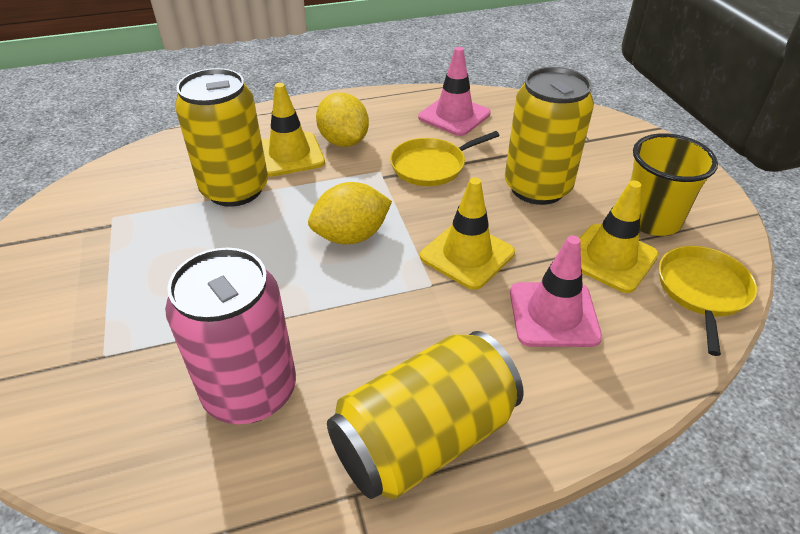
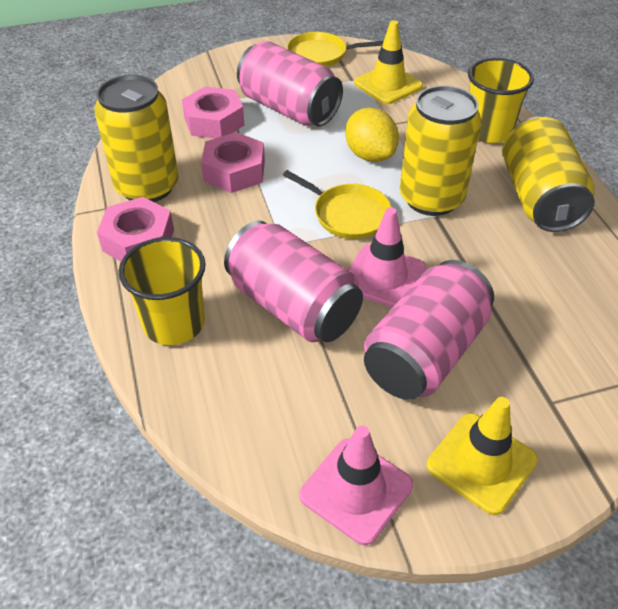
pink can: 1 -> 3
pink nut: 0 -> 3
yellow cup: 1 -> 2
yellow lemon: 2 -> 1
yellow traffic cone: 3 -> 2

